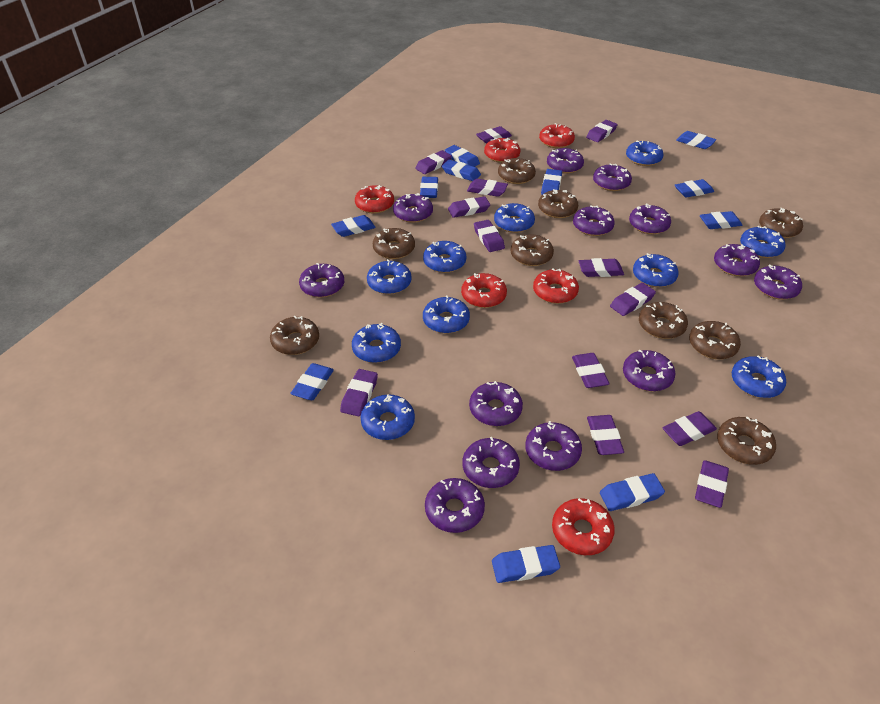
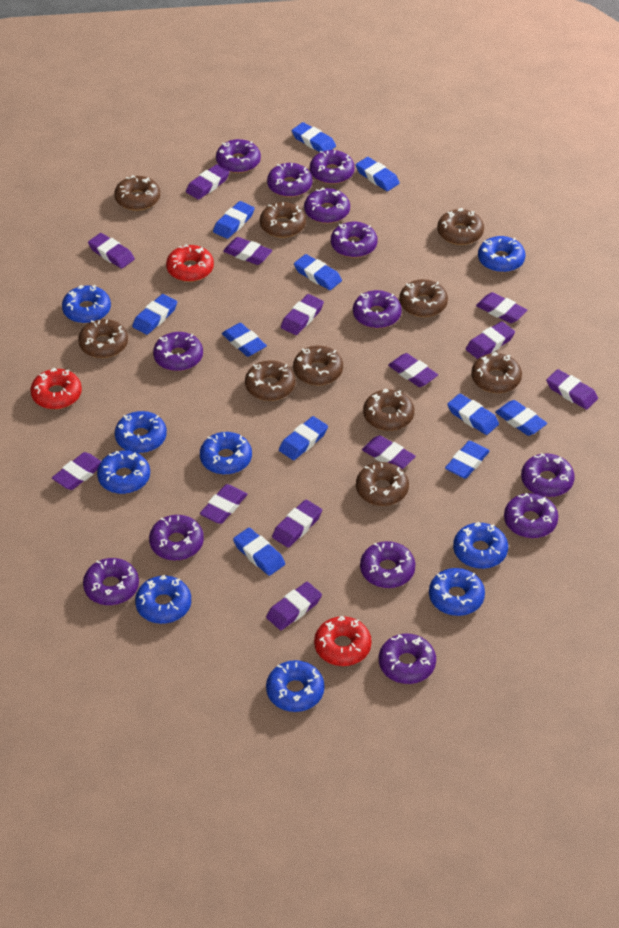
blue donut: 10 -> 9
brown donut: 9 -> 10
red donut: 6 -> 3

